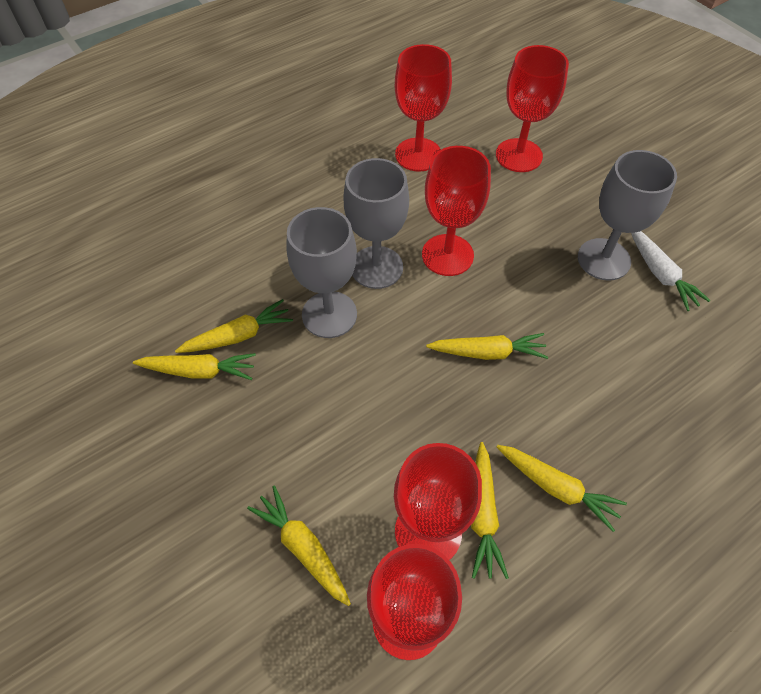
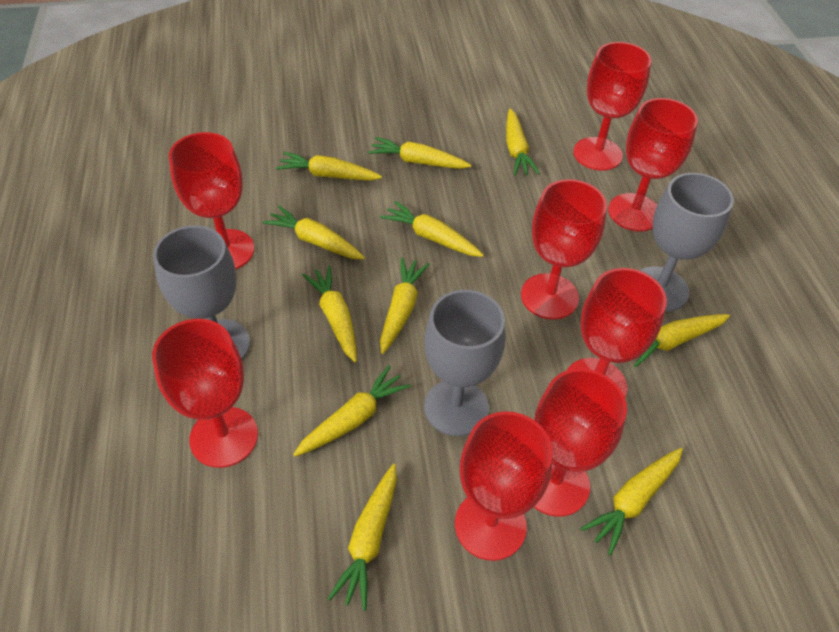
red goblet: 5 -> 8
white carrot: 1 -> 0
yellow carrot: 6 -> 11

